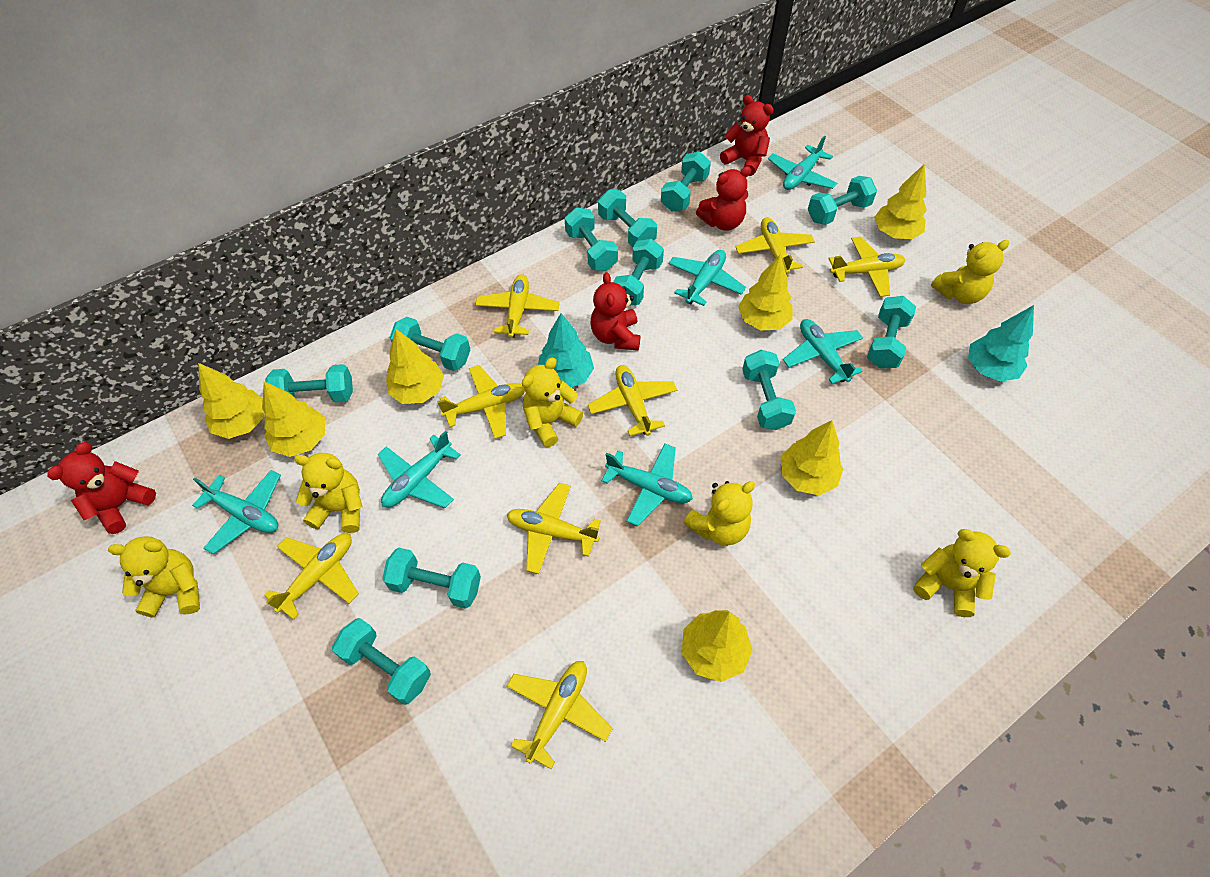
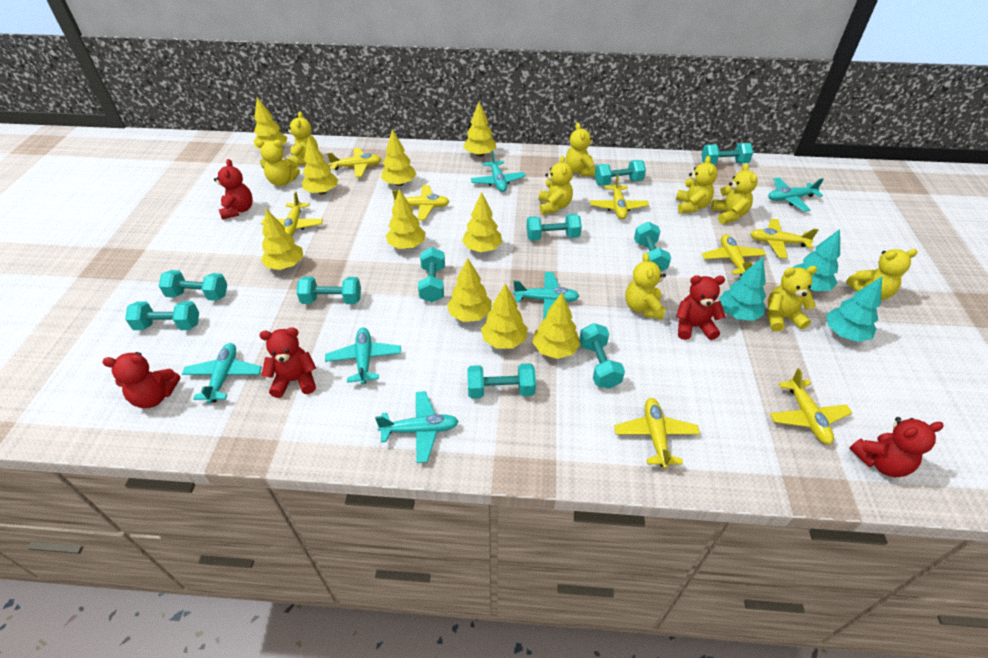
red teddy bear: 4 -> 5
turquoise dumbbell: 11 -> 10
turquoise tree: 2 -> 3
yellow teddy bear: 6 -> 9
yellow tree: 7 -> 10

